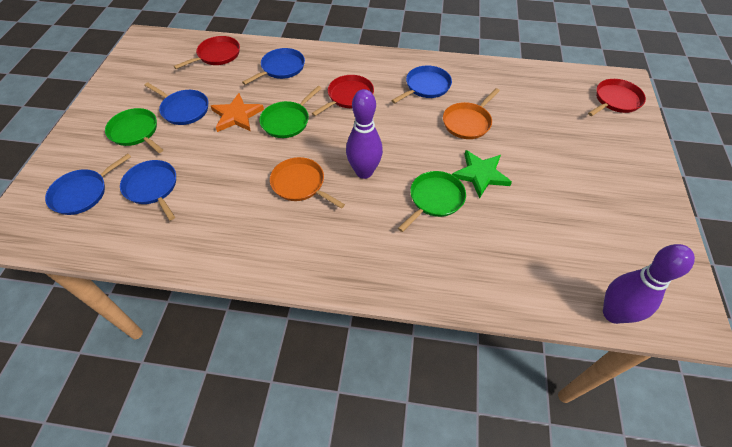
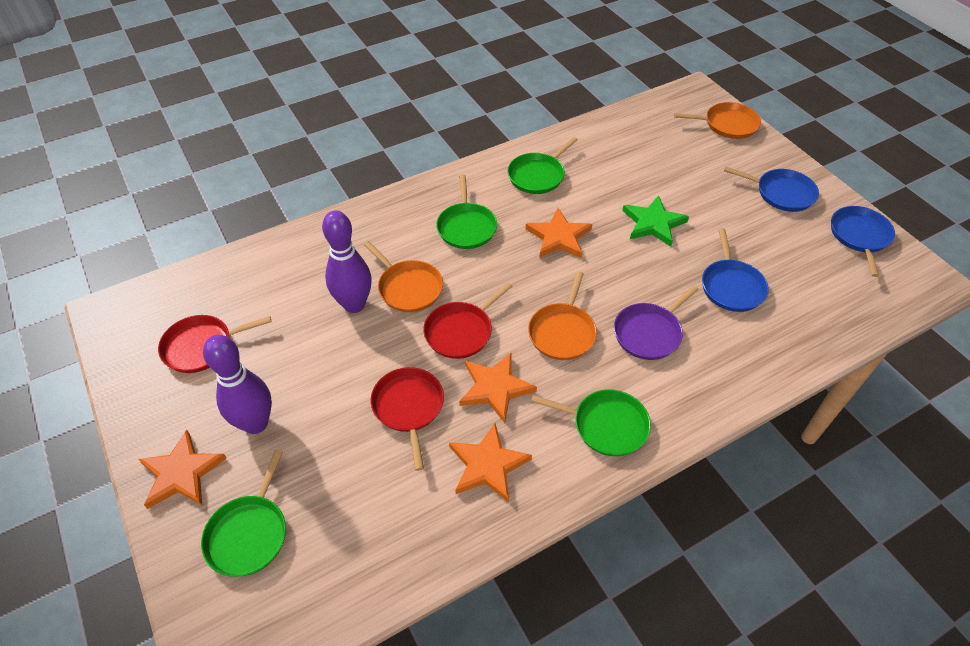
blue pan: 5 -> 3
green pan: 3 -> 4
orange pan: 2 -> 3
orange star: 1 -> 4
purple pan: 0 -> 1

